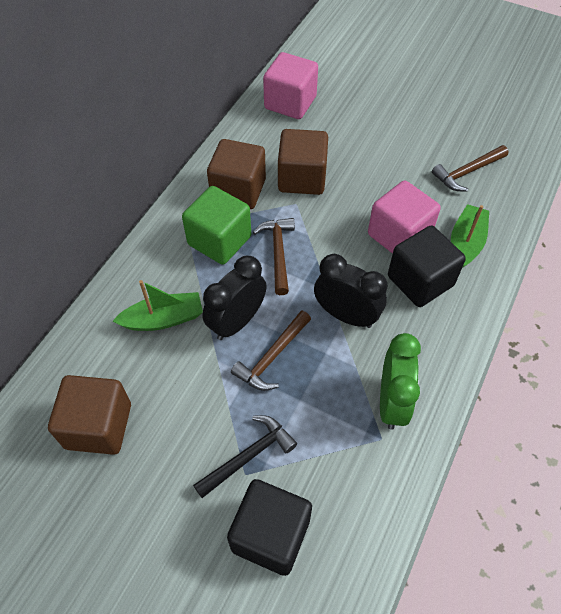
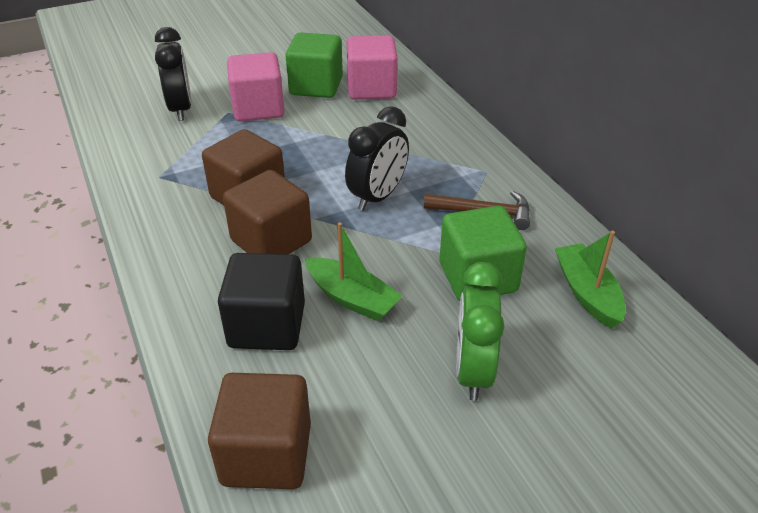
black cube: 2 -> 1
black hammer: 1 -> 0
brown hammer: 3 -> 1
green cube: 1 -> 2

